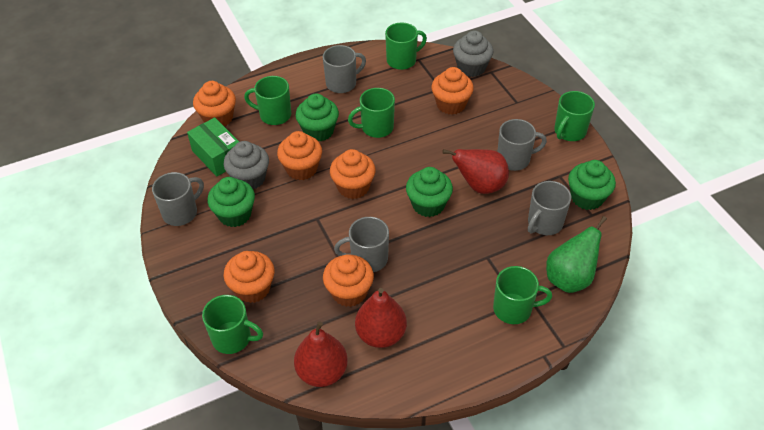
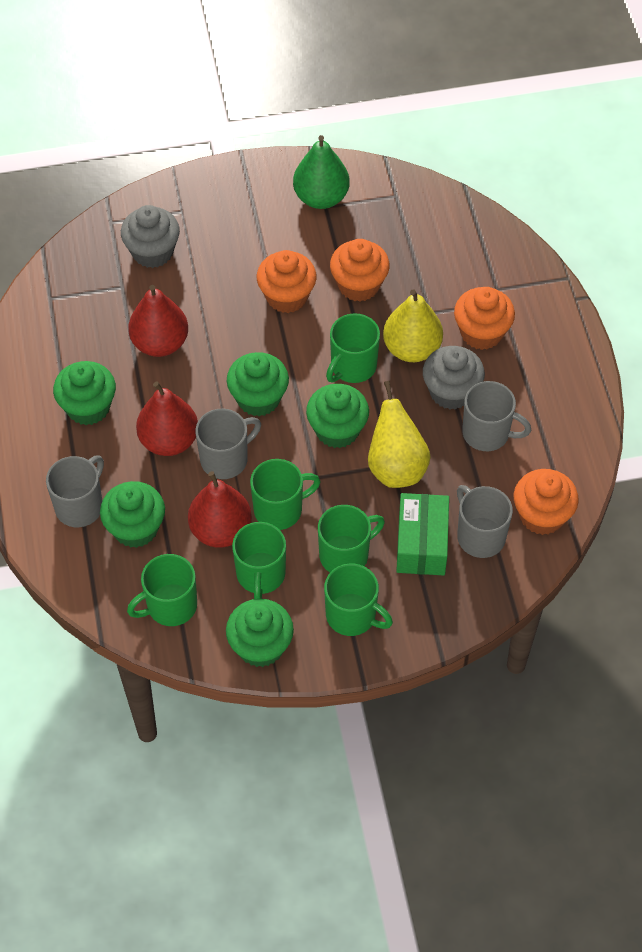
green cupcake: 4 -> 5
grey mug: 5 -> 4
orange cupcake: 6 -> 4
yellow pear: 0 -> 2

